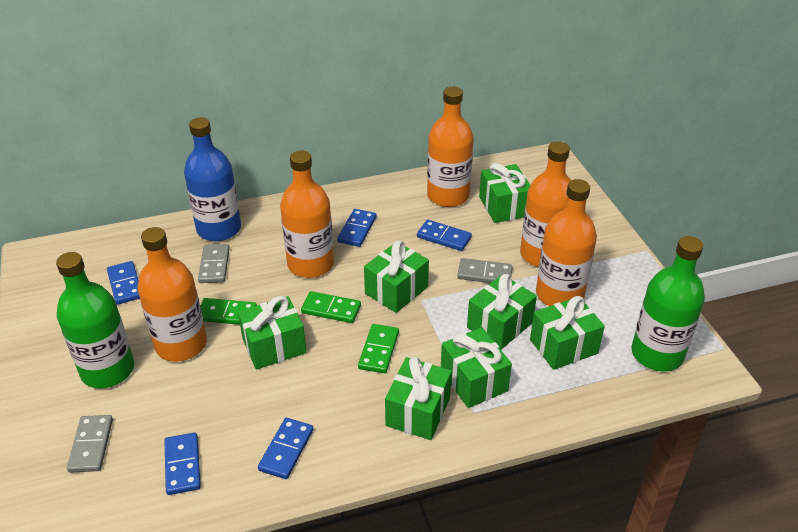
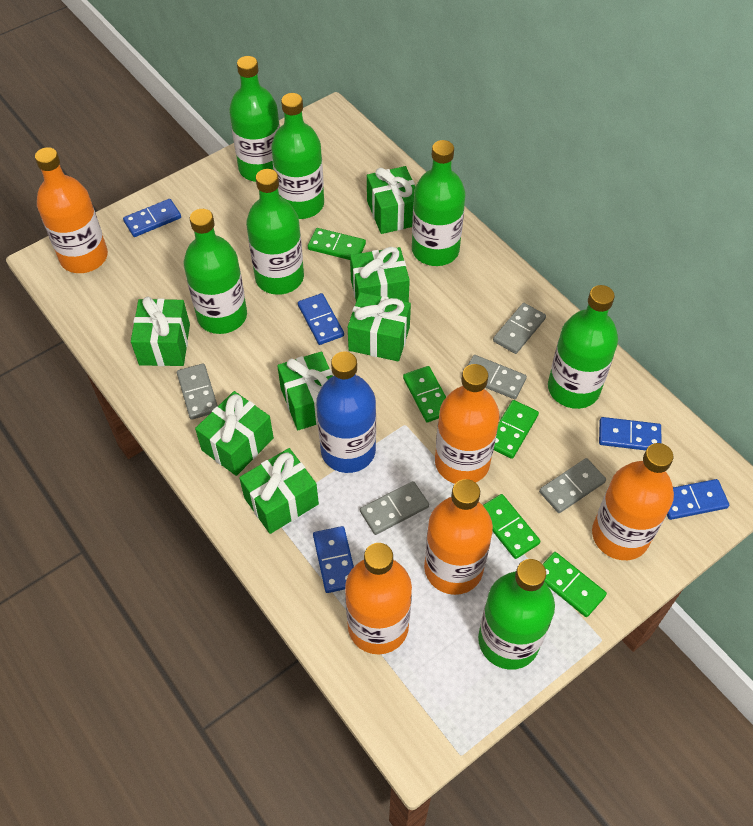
green bottle: 2 -> 7
green domino: 3 -> 5
grey domino: 3 -> 5

